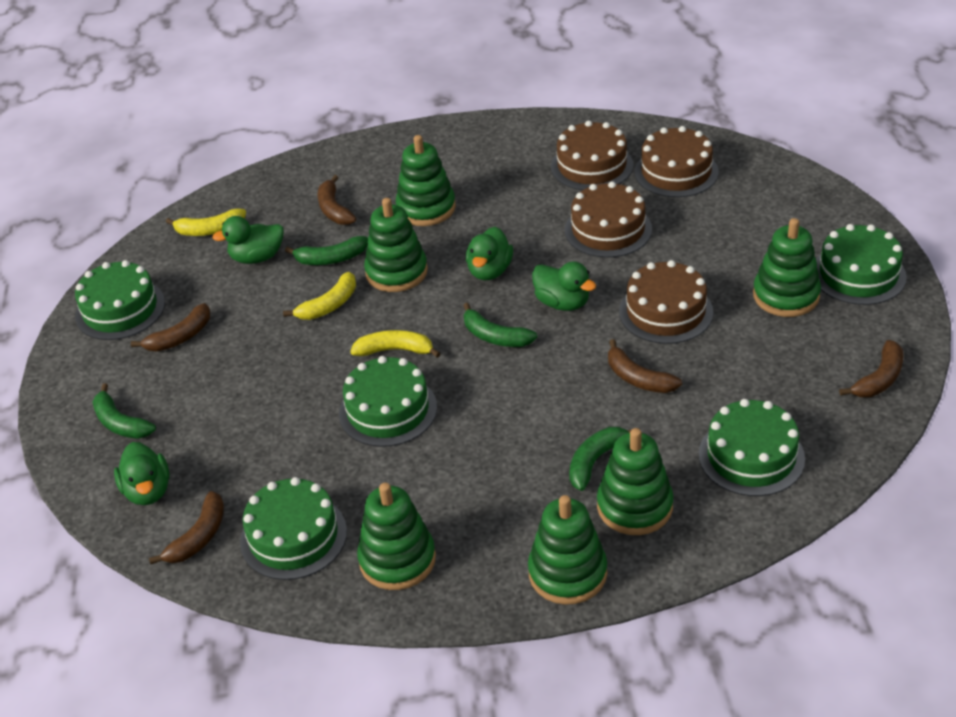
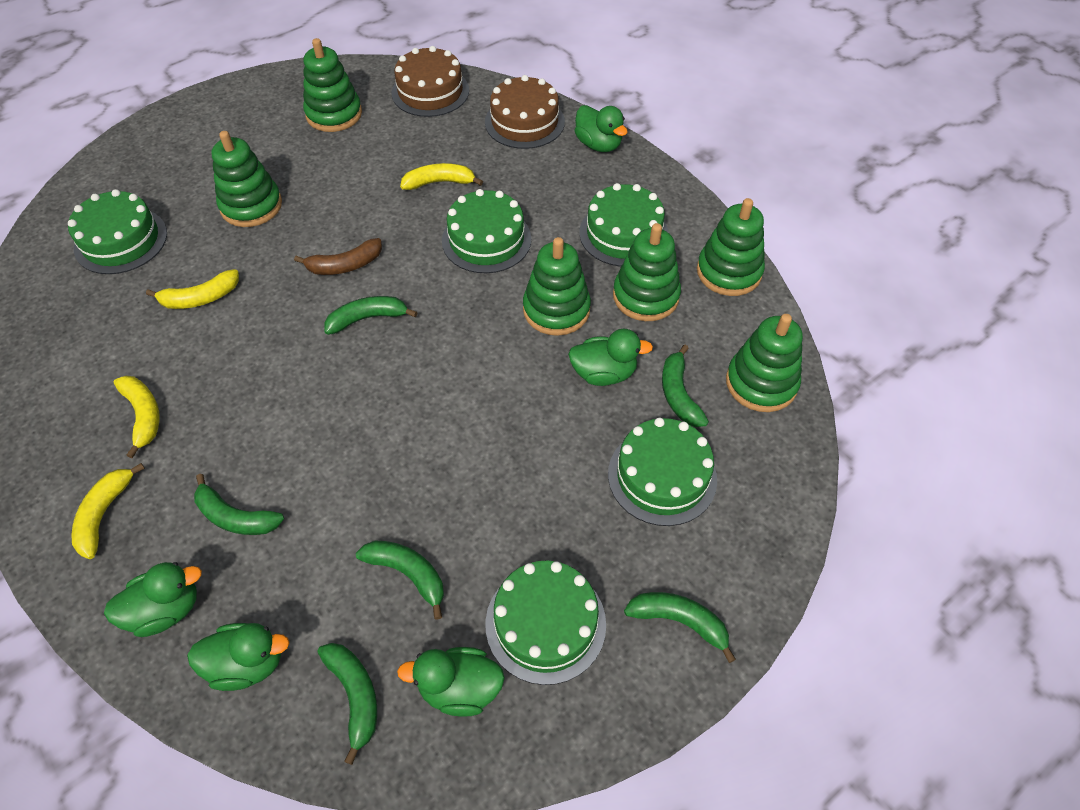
brown banana: 5 -> 1
brown cake: 4 -> 2
green banana: 4 -> 6
green duck: 4 -> 5
yellow banana: 3 -> 4

